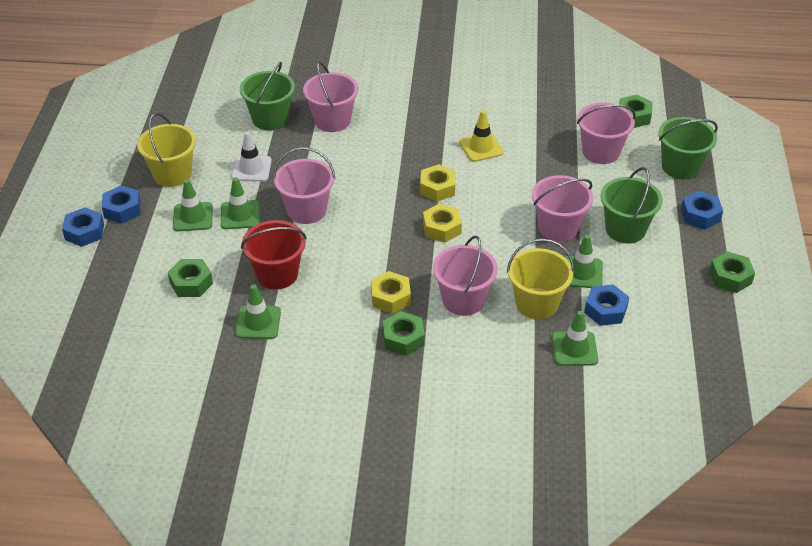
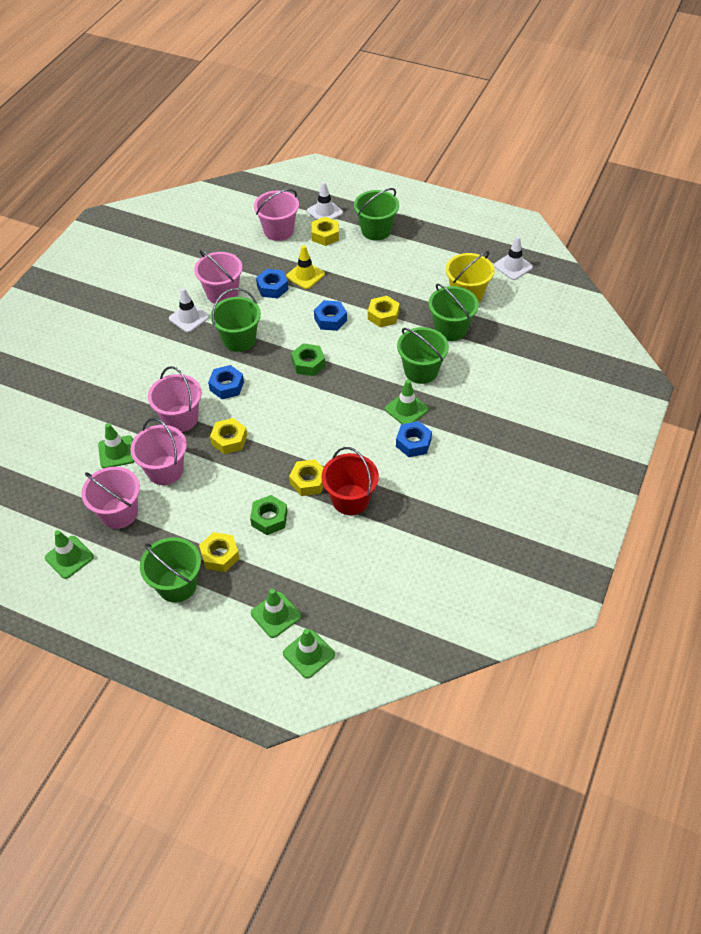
green bucket: 3 -> 5
green nut: 4 -> 2
white traffic cone: 1 -> 3
yellow bucket: 2 -> 1
yellow nut: 3 -> 5

